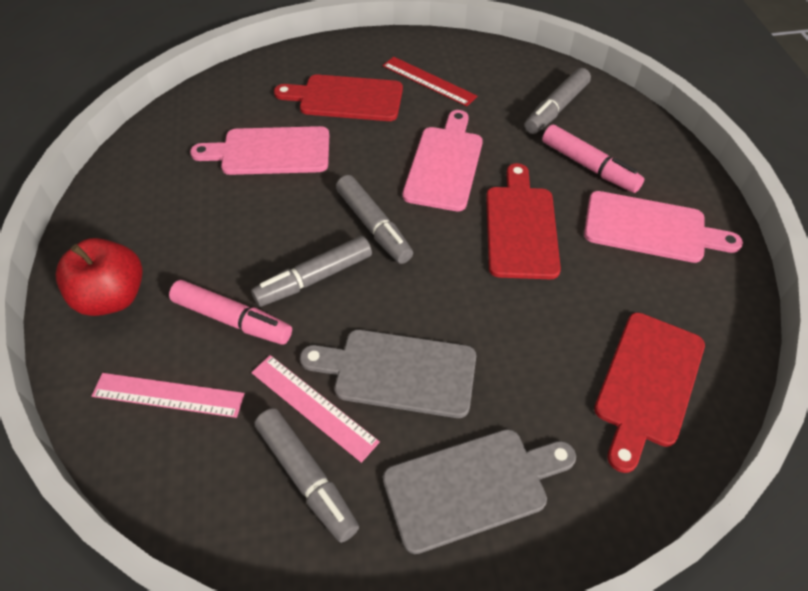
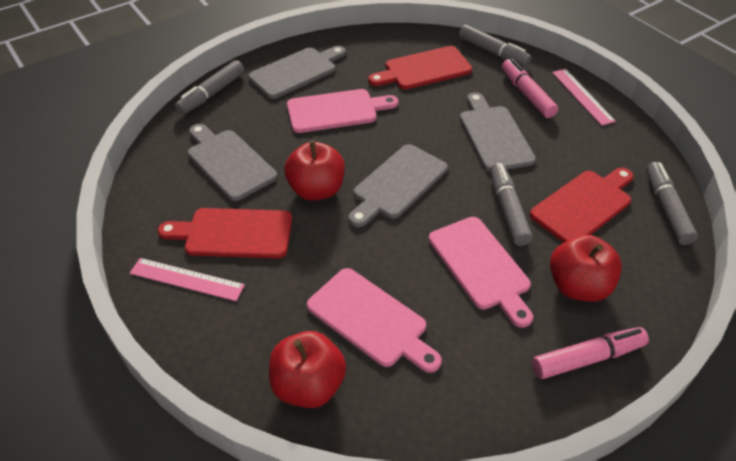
grey cutting board: 2 -> 4
red apple: 1 -> 3
red ruler: 1 -> 0

